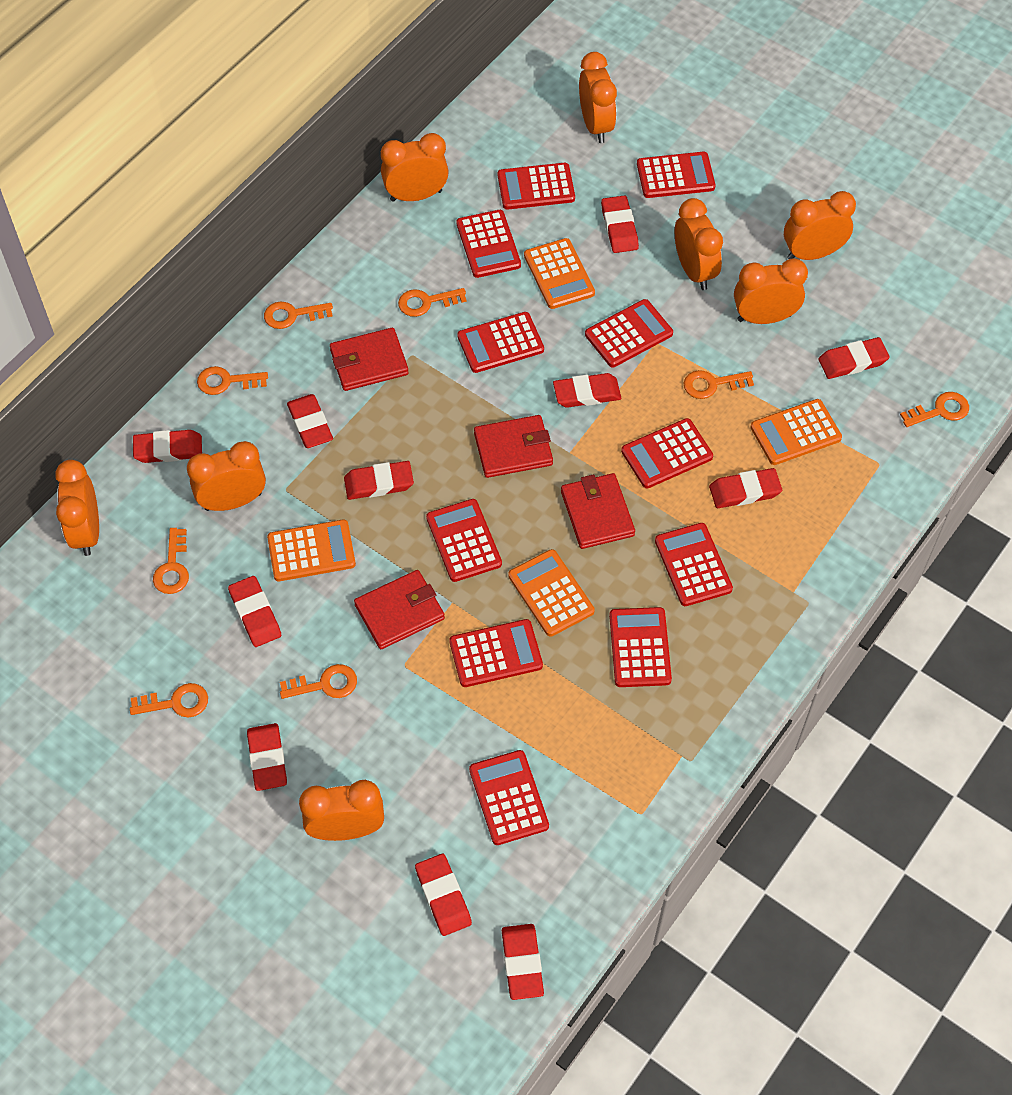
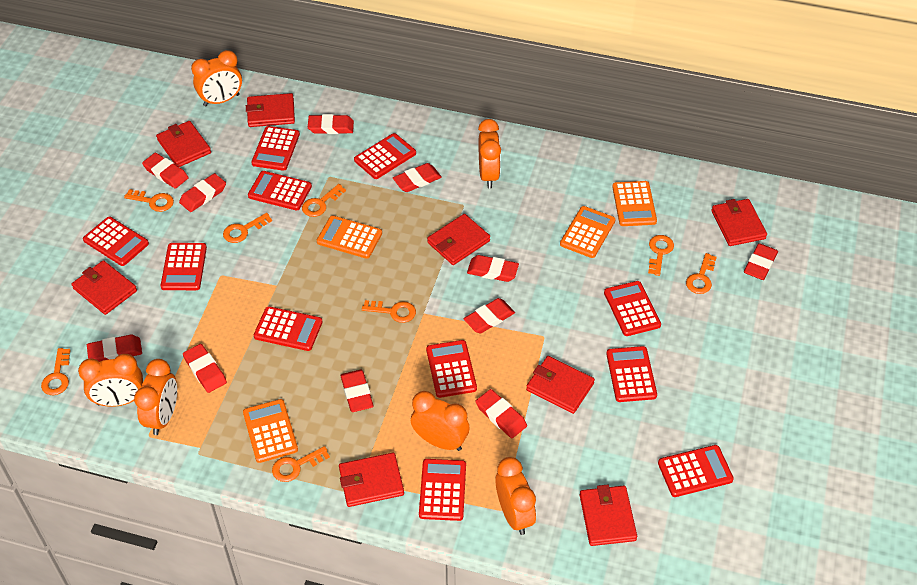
orange clock: 8 -> 6
red wallet: 4 -> 8

